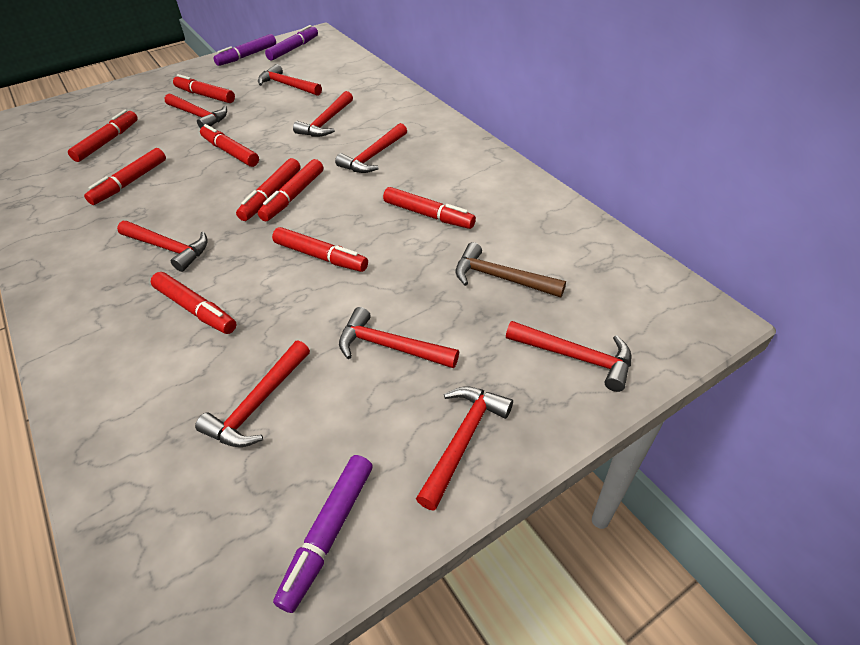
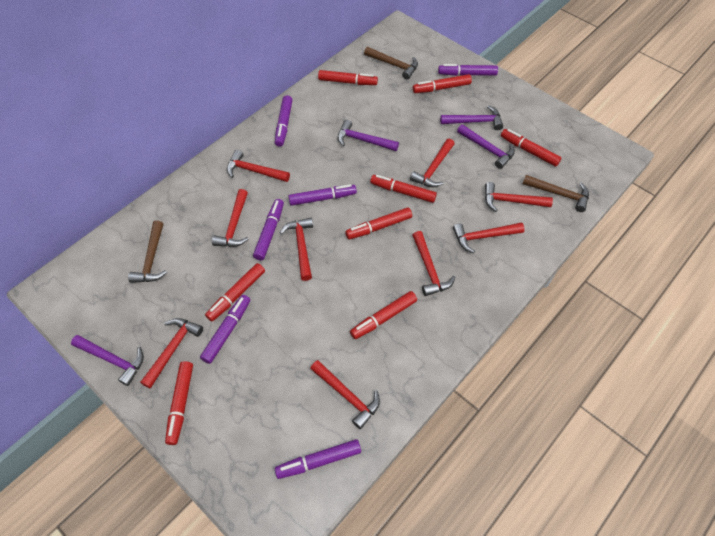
brown hammer: 1 -> 3
purple hammer: 0 -> 4
purple marker: 3 -> 6
red marker: 9 -> 8

